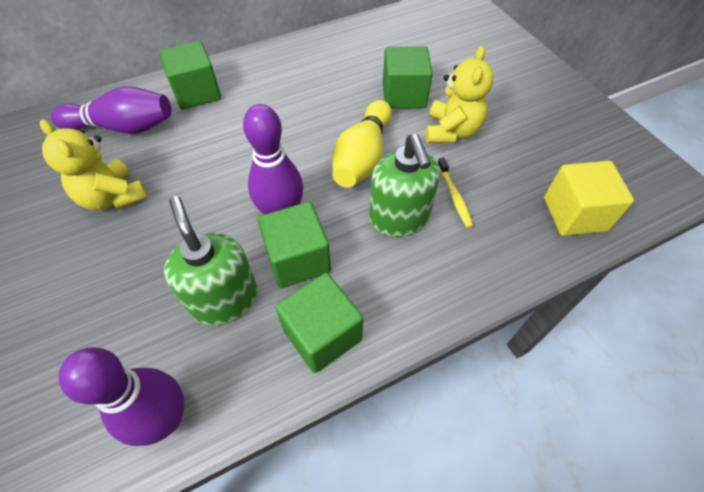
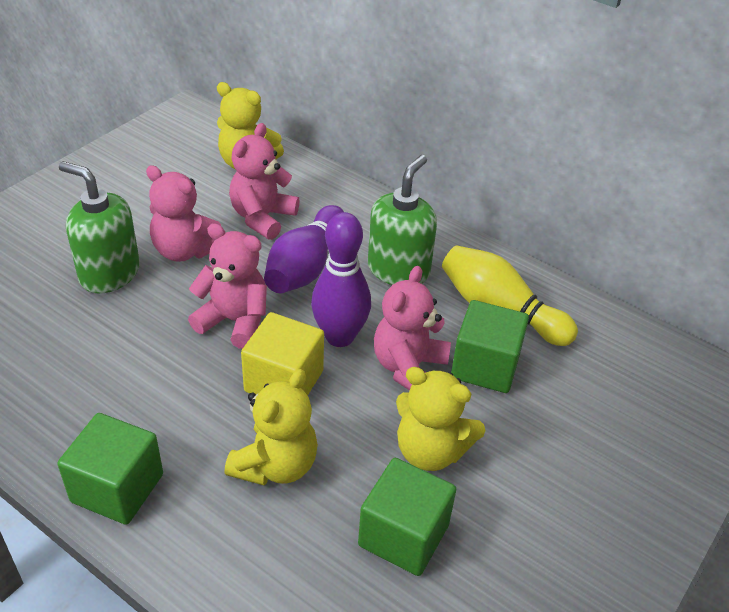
green cube: 4 -> 3
pink teddy bear: 0 -> 4
purple bowling pin: 3 -> 2
yellow teddy bear: 2 -> 3
yellow toothbrush: 1 -> 0

